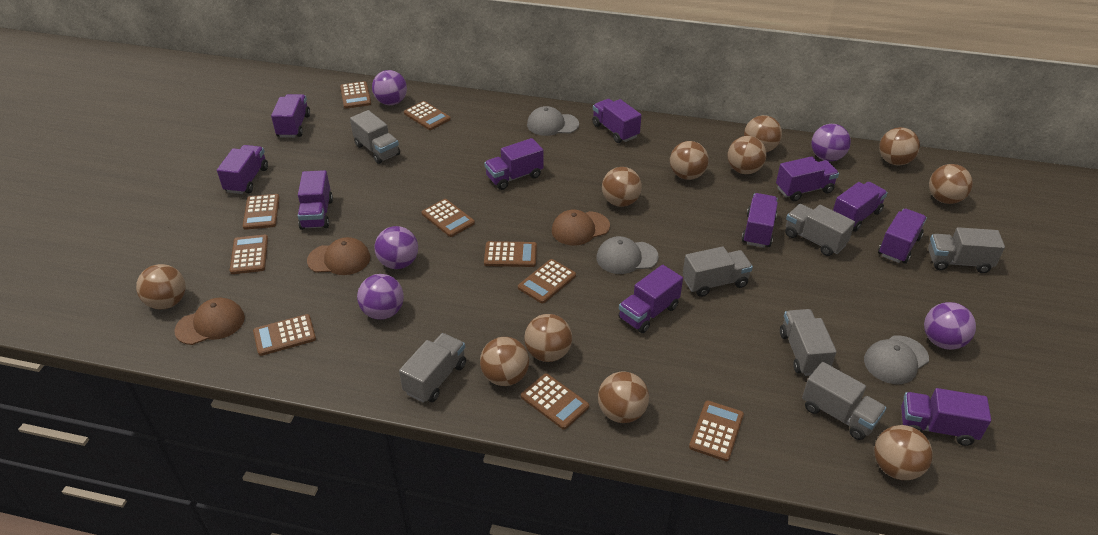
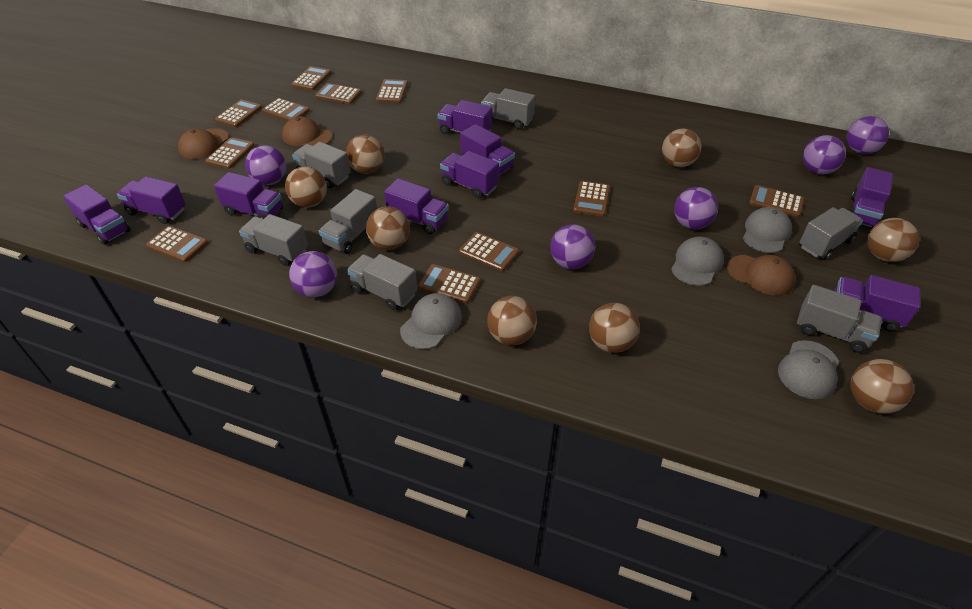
brown ball: 11 -> 8
brown calculator: 10 -> 11
grey cap: 3 -> 4
purple ball: 5 -> 6
purple truck: 11 -> 9

